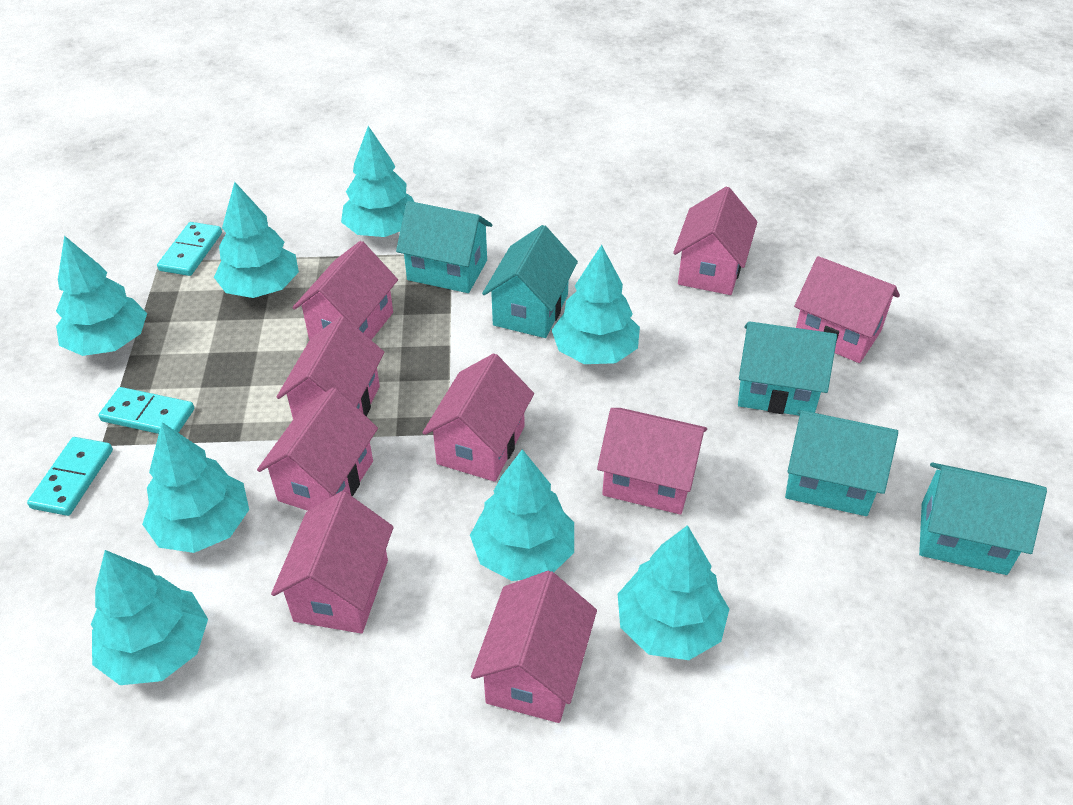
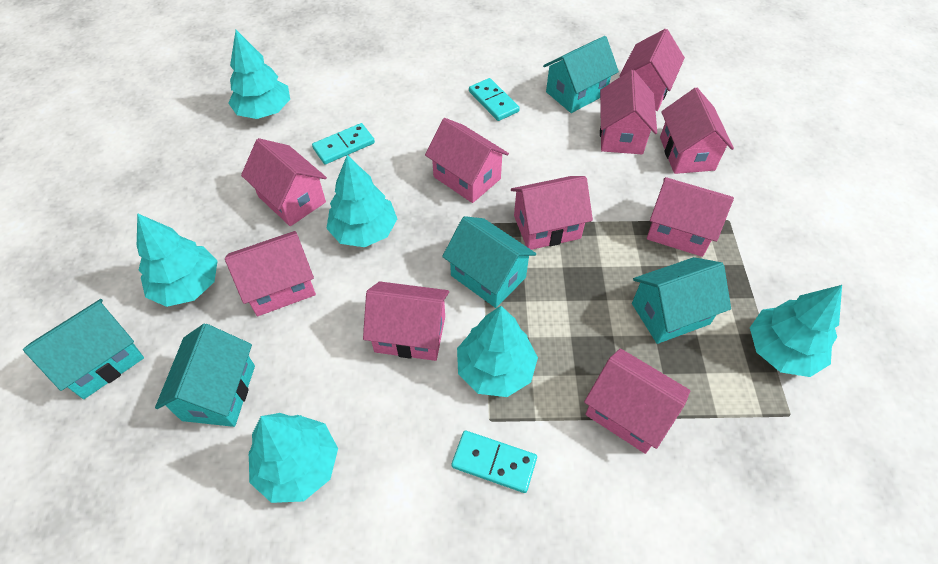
pink house: 9 -> 10
turquoise tree: 8 -> 6

